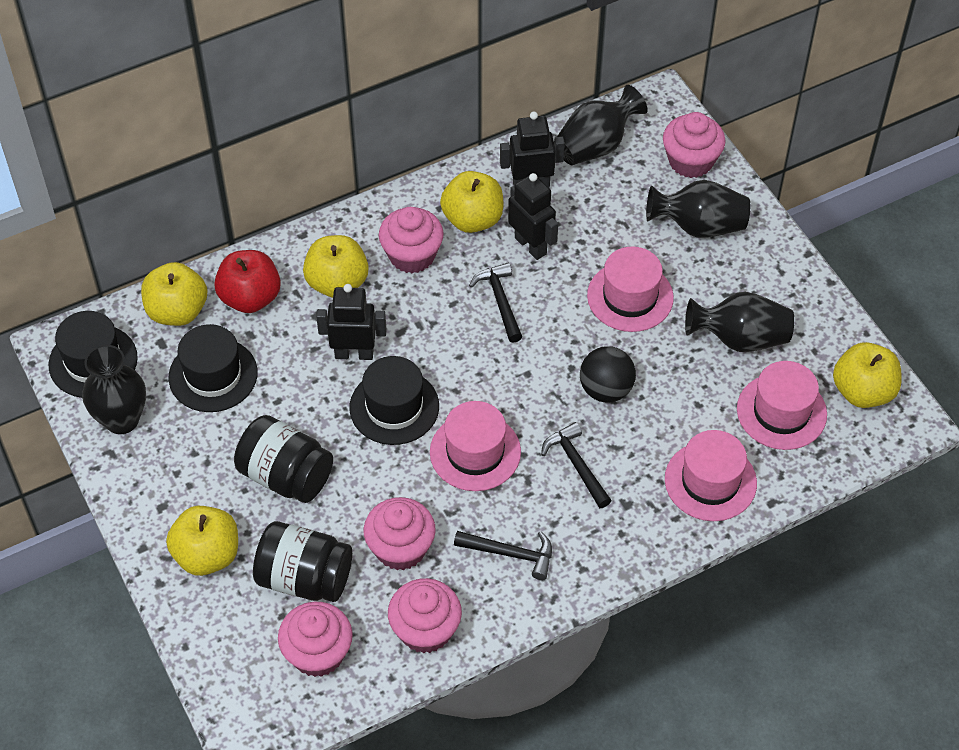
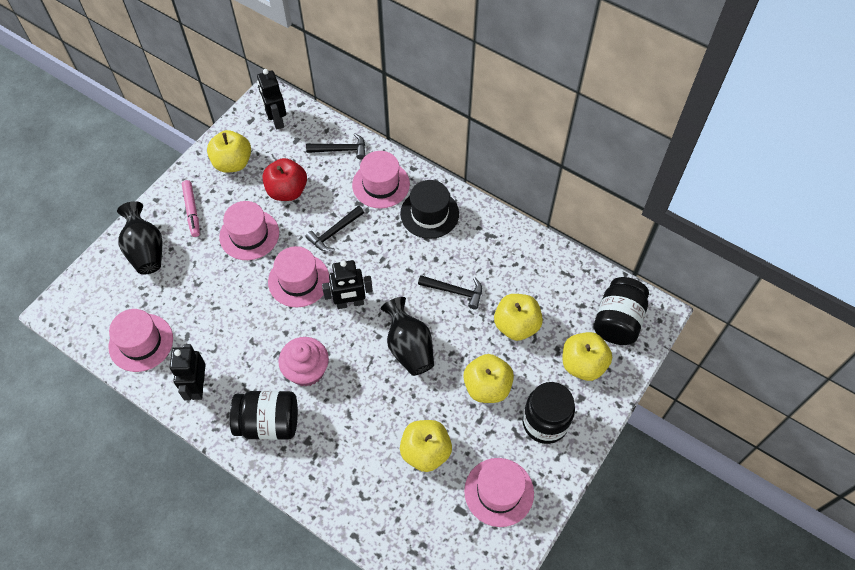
black ball: 1 -> 0
black hat: 3 -> 1
black jar: 2 -> 3
black vase: 4 -> 2
pink cupcake: 5 -> 1
pink hat: 4 -> 5
pink marker: 0 -> 1

